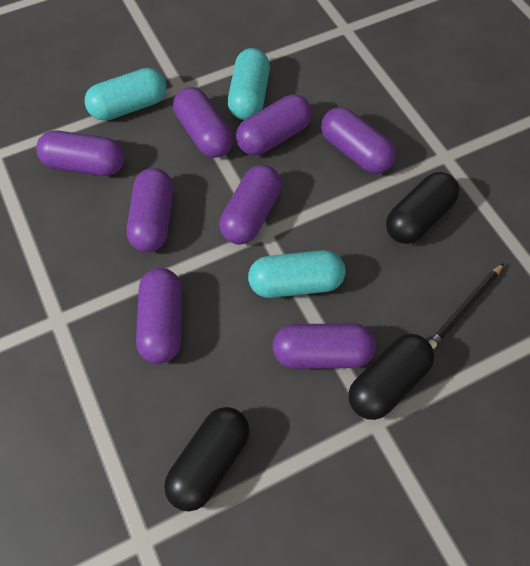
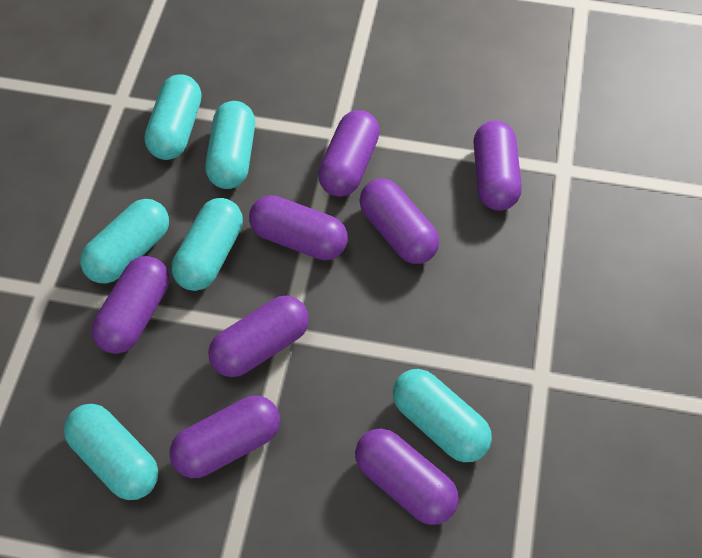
black capsule: 3 -> 0
black pencil: 1 -> 0
turquoise capsule: 3 -> 6

